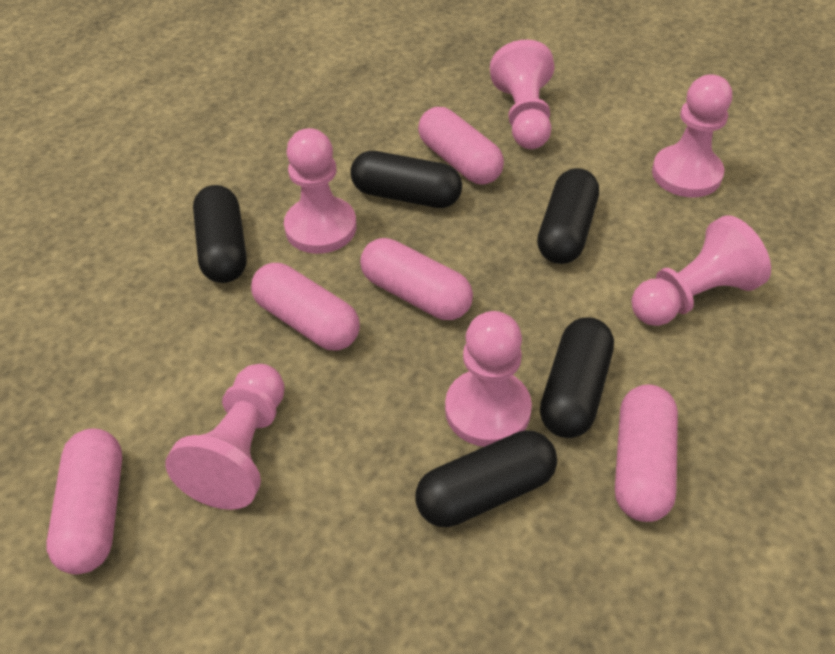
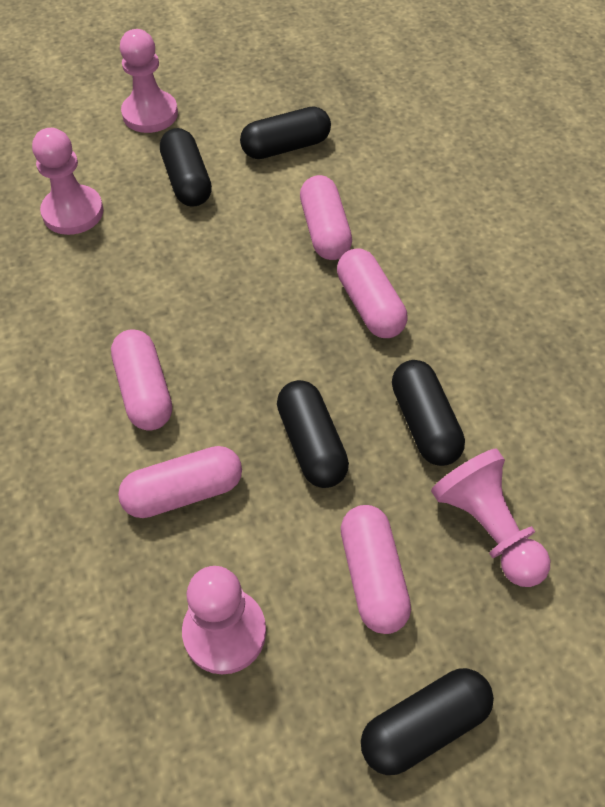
pink pawn: 6 -> 4

